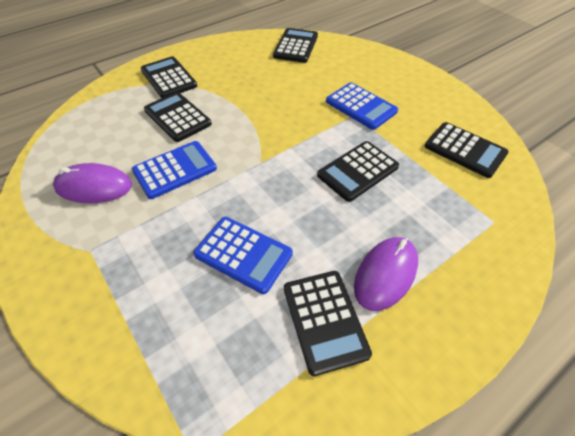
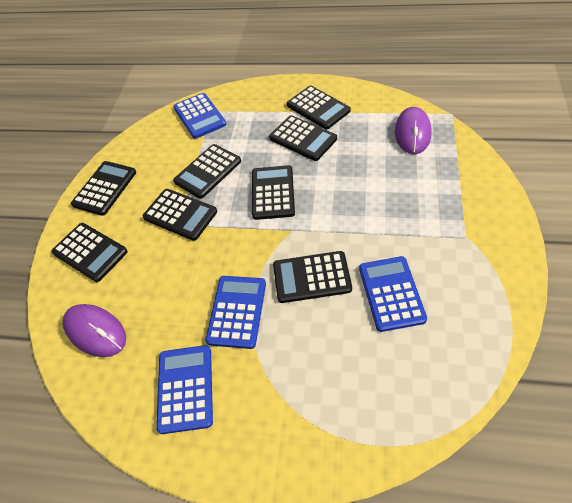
black calculator: 6 -> 8
blue calculator: 3 -> 4

